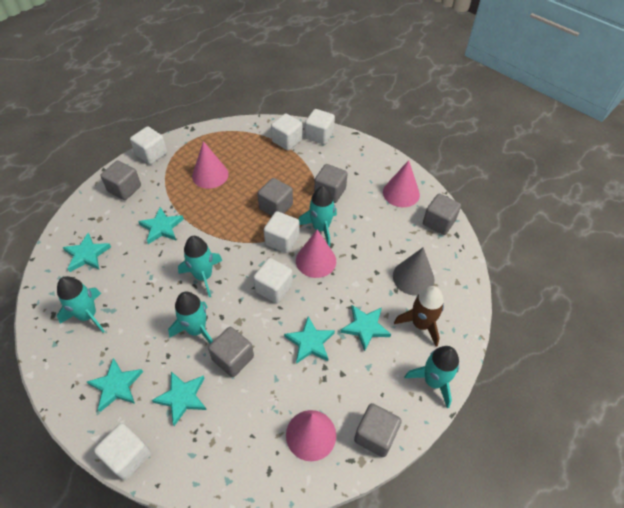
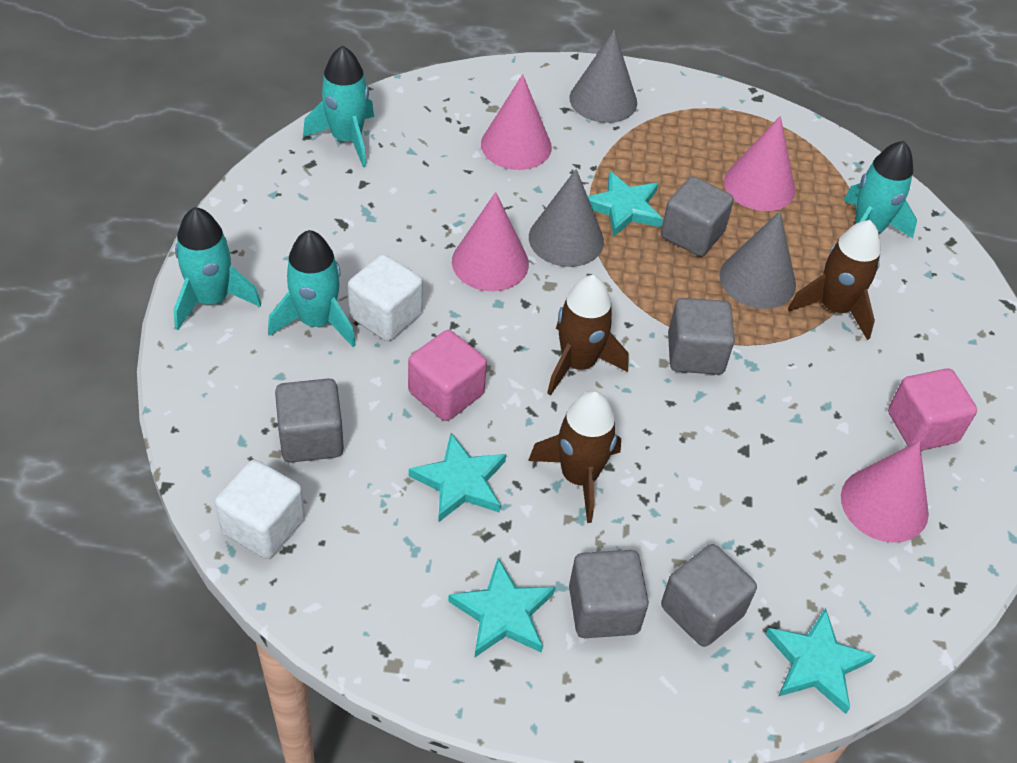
brown rocket: 1 -> 3
grey cone: 1 -> 3
grey cube: 6 -> 5
pink cube: 0 -> 2
turquoise rocket: 5 -> 4
turquoise star: 6 -> 4
white cube: 6 -> 2

